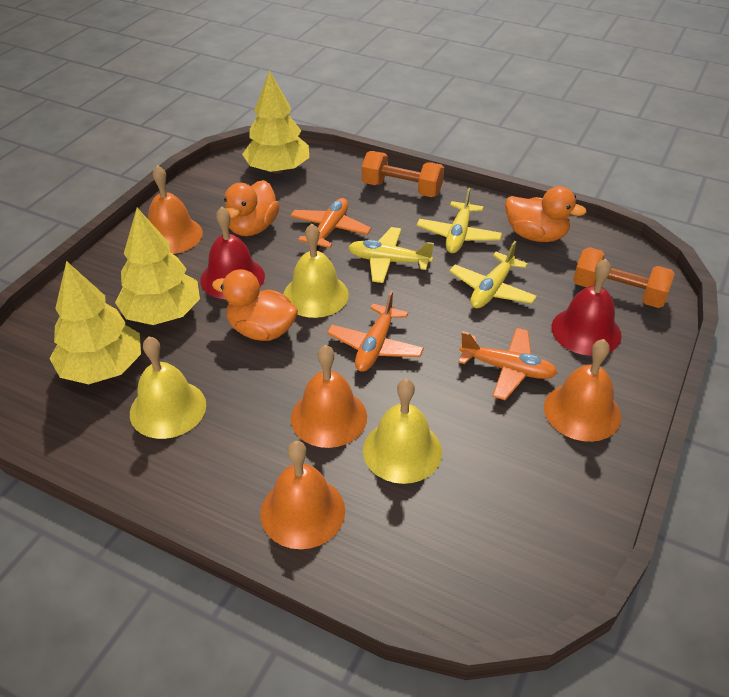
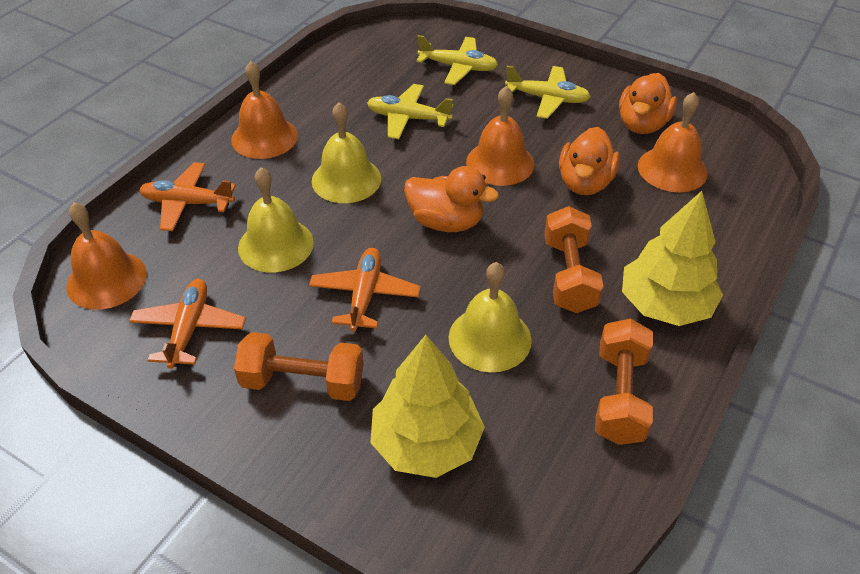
orange dumbbell: 2 -> 3
red bell: 2 -> 0
yellow tree: 3 -> 2

